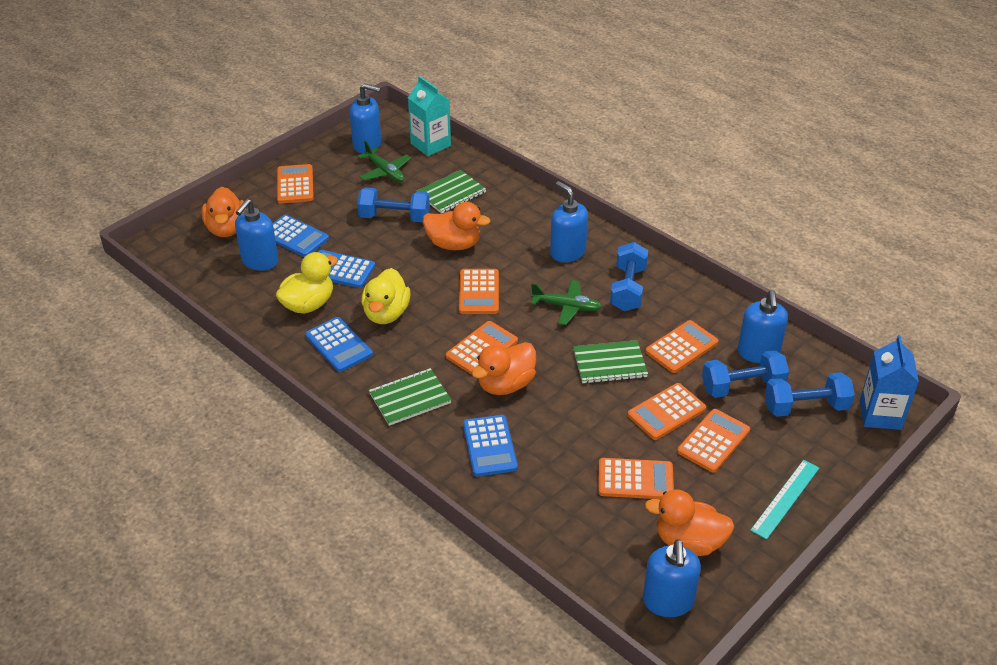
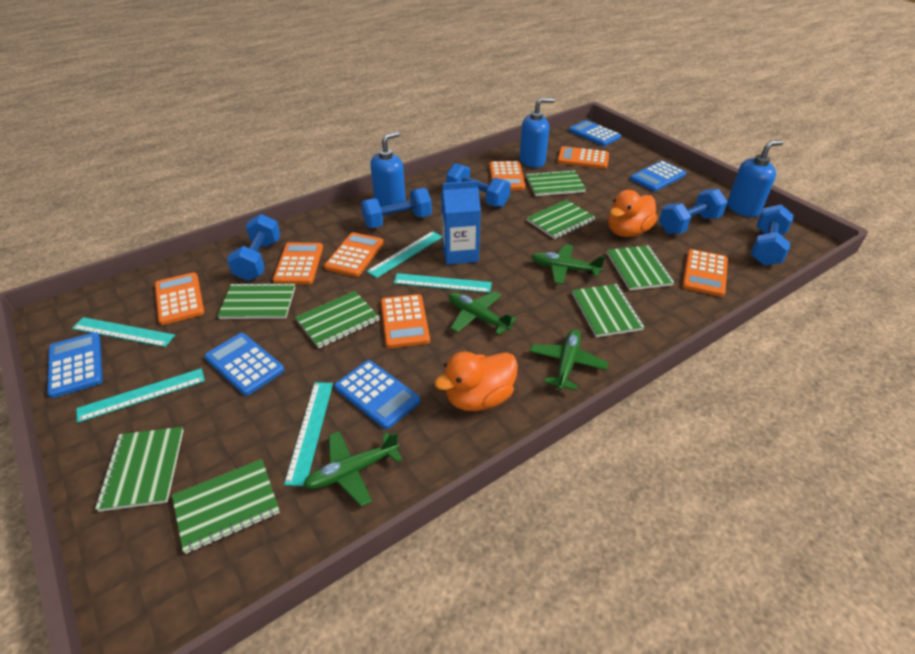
blue calculator: 4 -> 5
blue dumbbell: 4 -> 5
blue soap dispenser: 5 -> 3
green notebook: 3 -> 8
green plane: 2 -> 4
orange duck: 4 -> 2
turquoise carton: 1 -> 0
turquoise ruler: 1 -> 5
yellow duck: 2 -> 0

